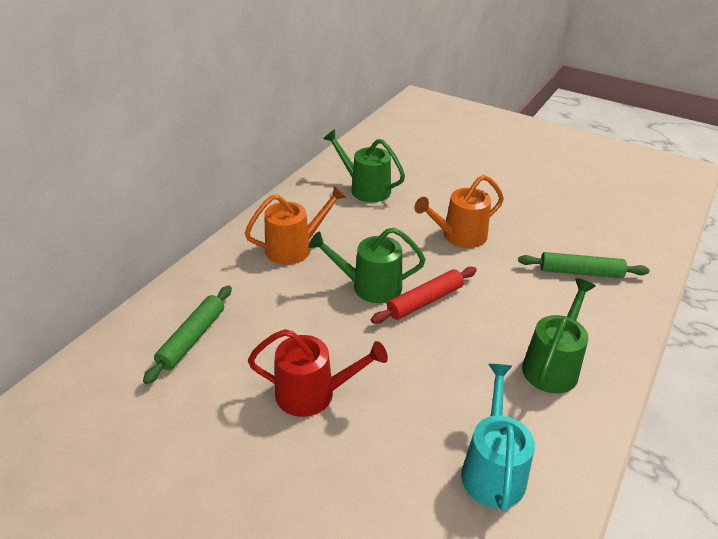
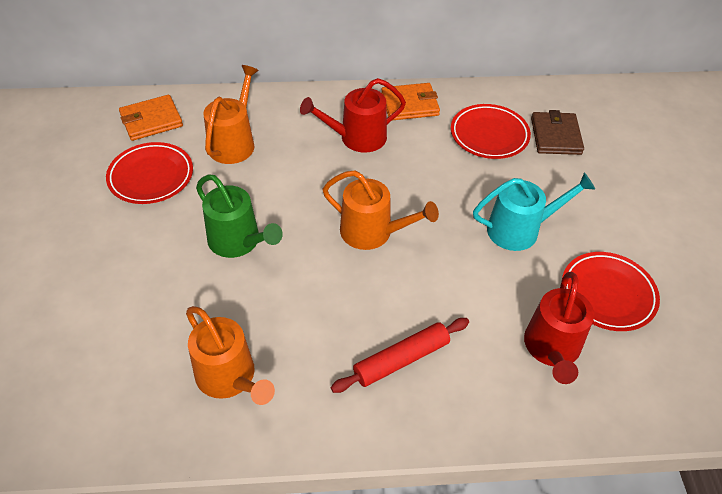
brown wallet: 0 -> 1
green rolling pin: 2 -> 0
green watering can: 3 -> 1
orange wallet: 0 -> 2
orange watering can: 2 -> 3
red plate: 0 -> 3
red watering can: 1 -> 2

